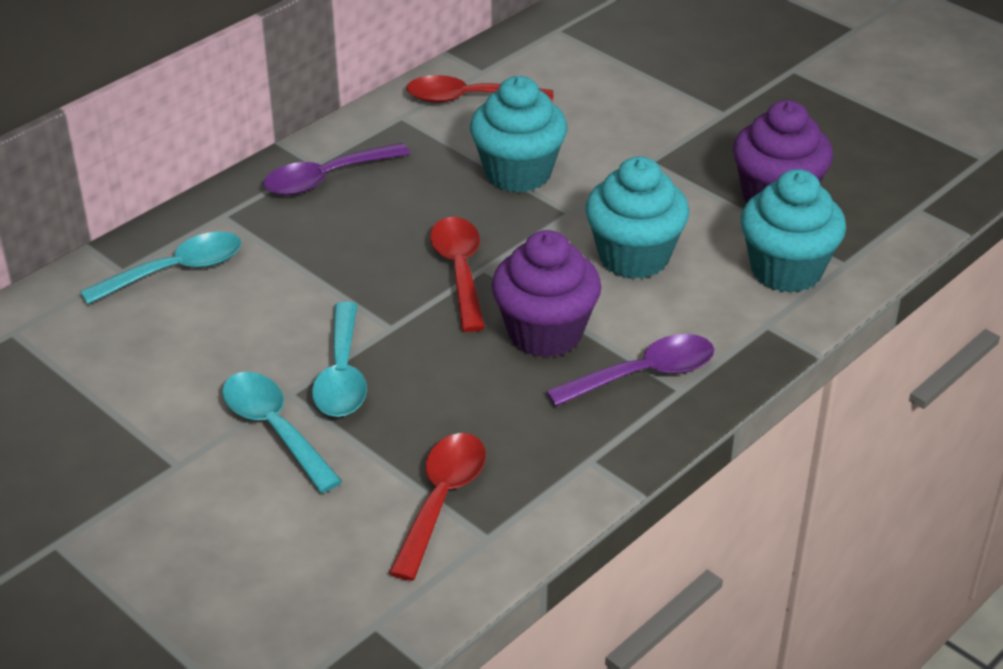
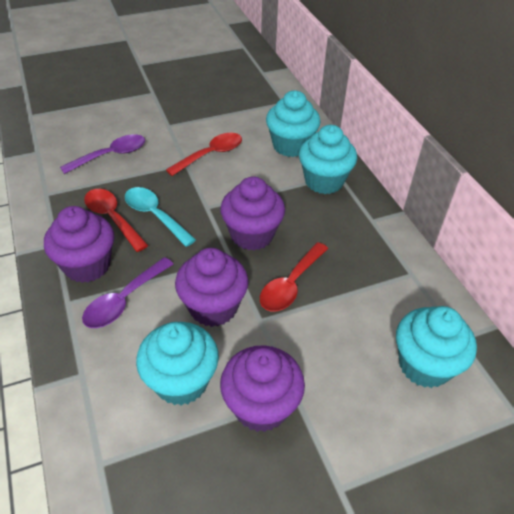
purple cupcake: 2 -> 4
turquoise cupcake: 3 -> 4
turquoise spoon: 3 -> 1

